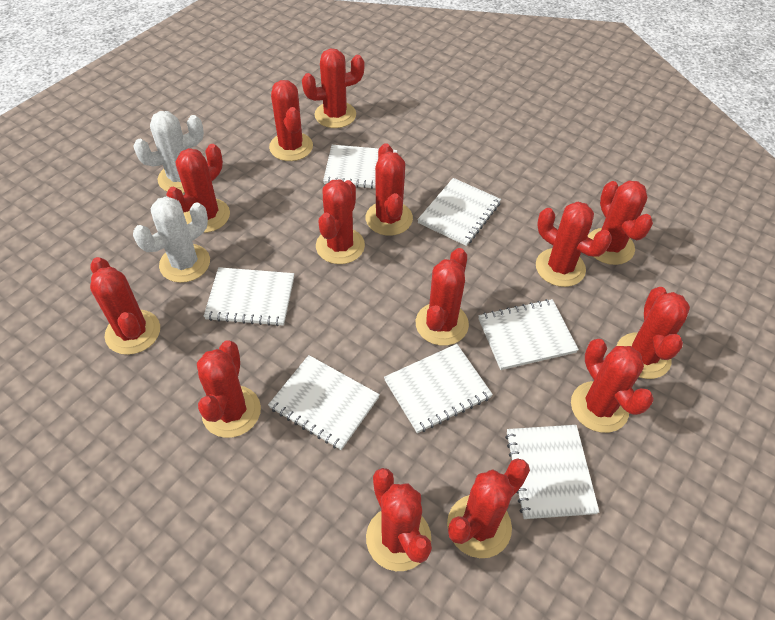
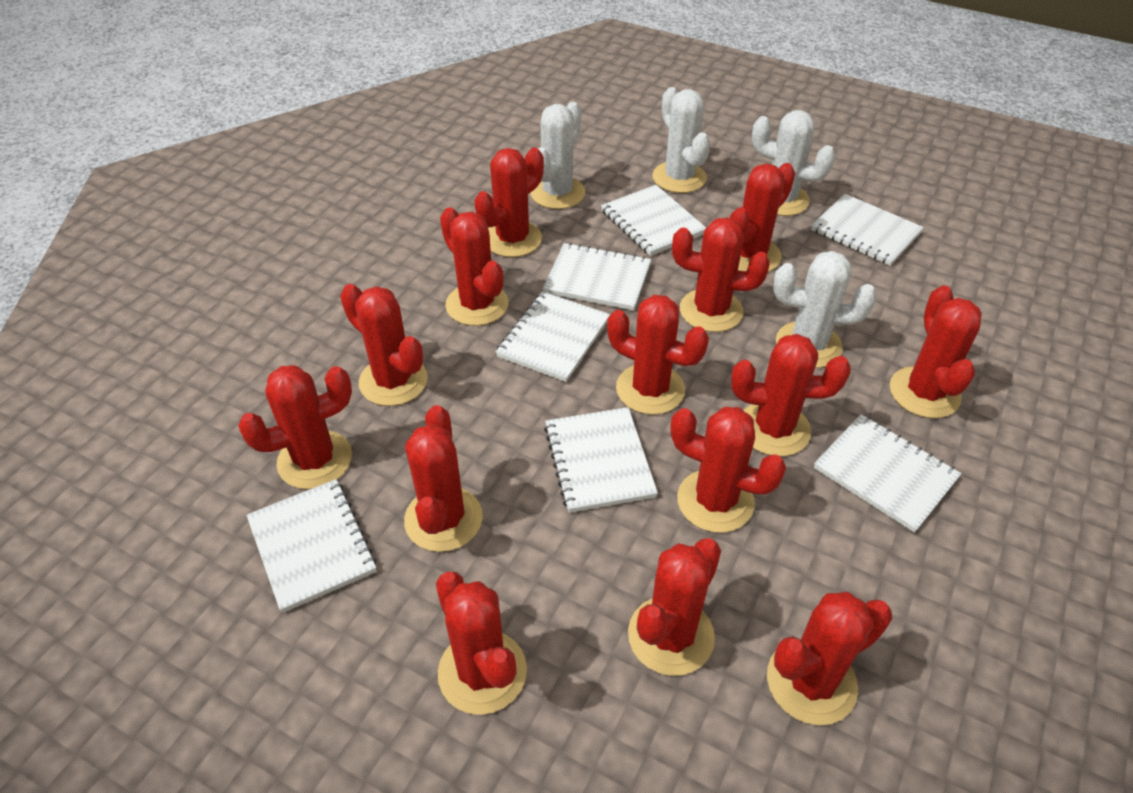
white cactus: 2 -> 4

